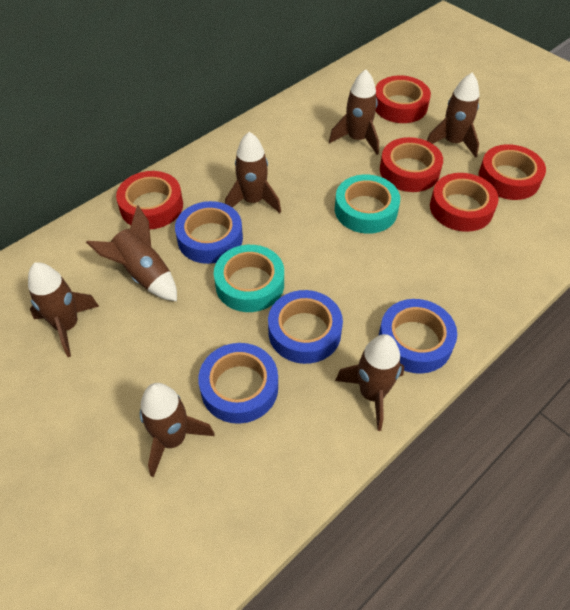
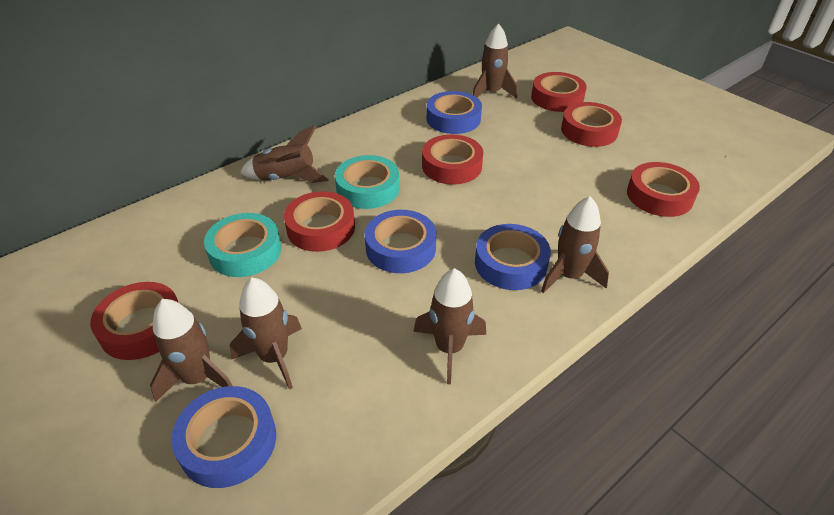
brown rocket: 7 -> 6
red tape: 5 -> 6

